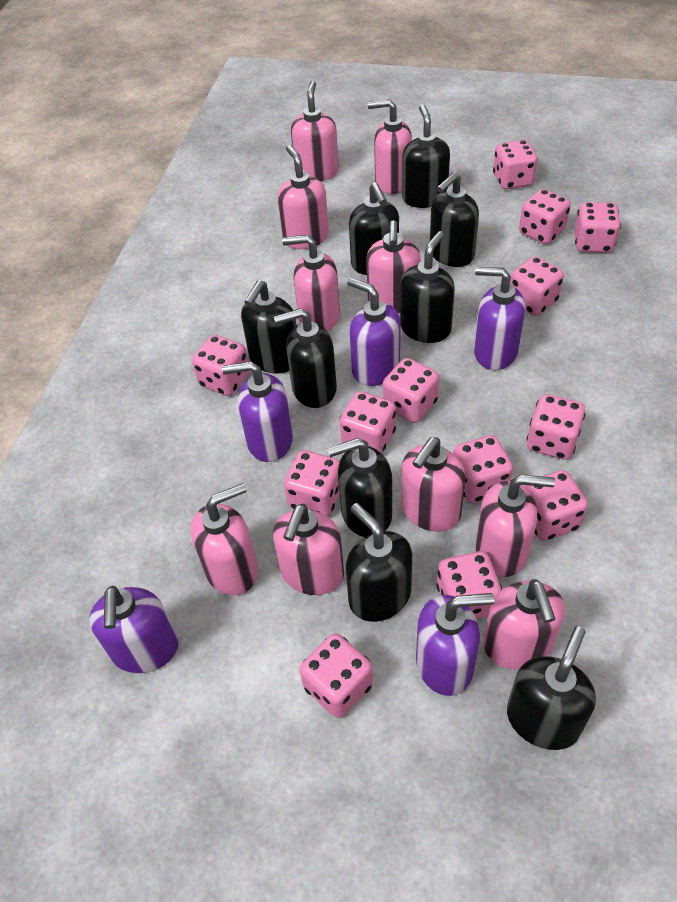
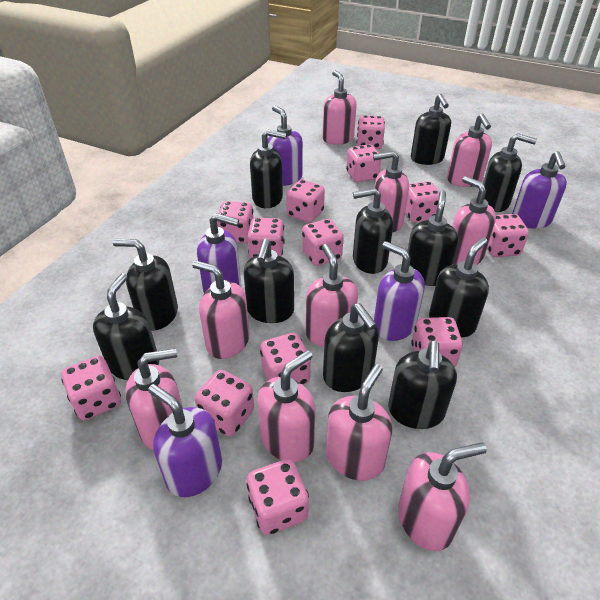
black soap dispenser: 9 -> 11

